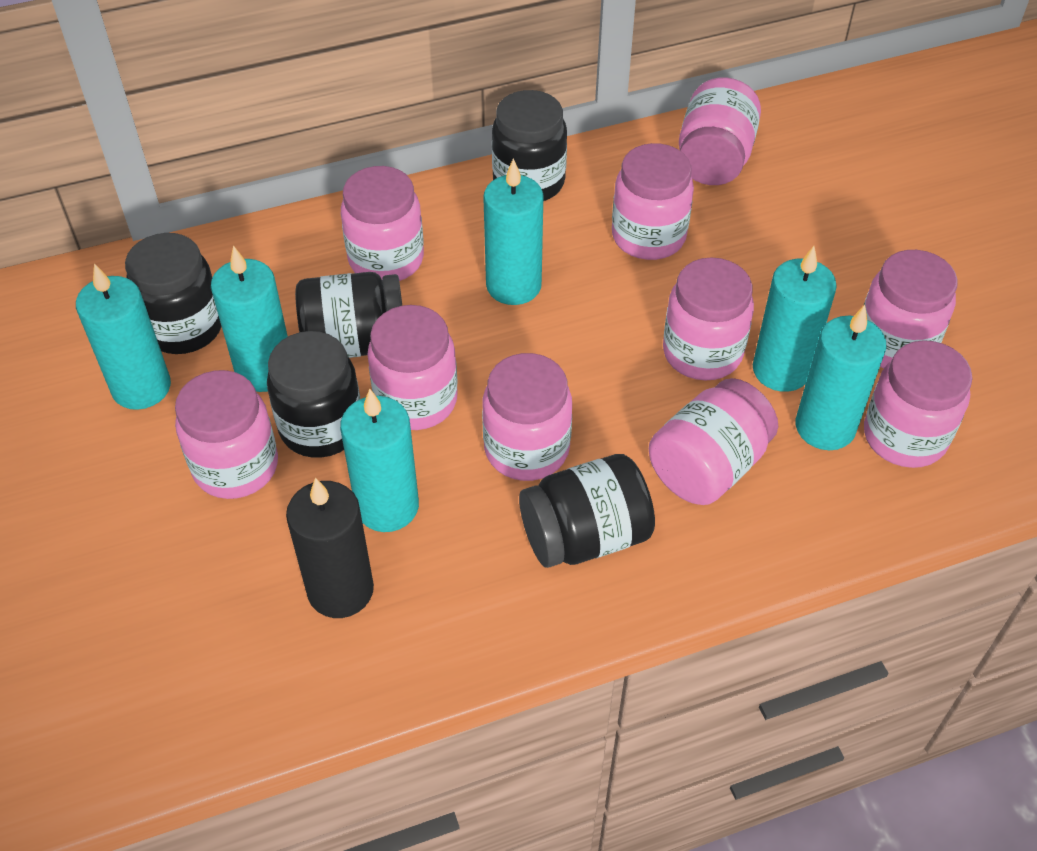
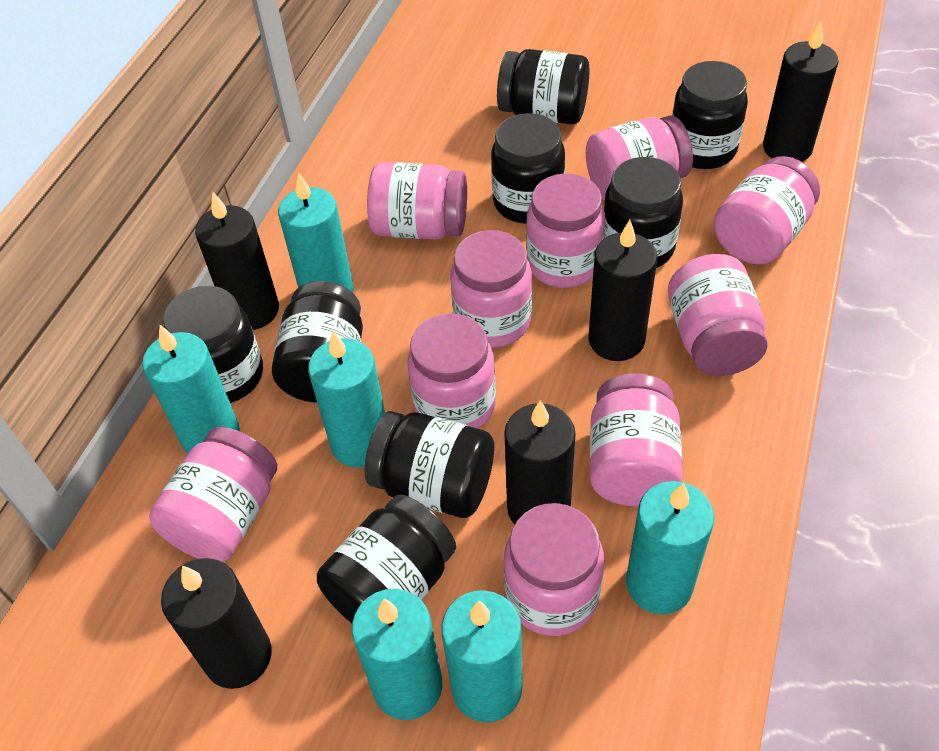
black candle: 1 -> 5
black jar: 5 -> 8

